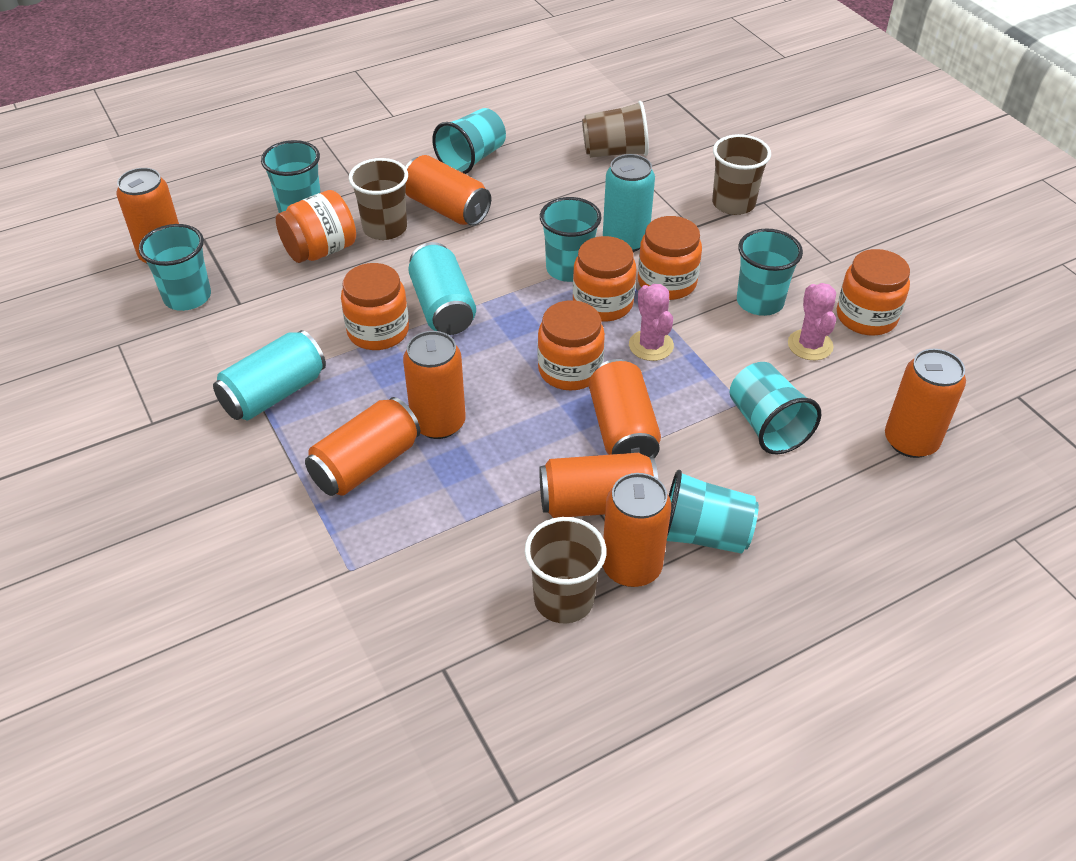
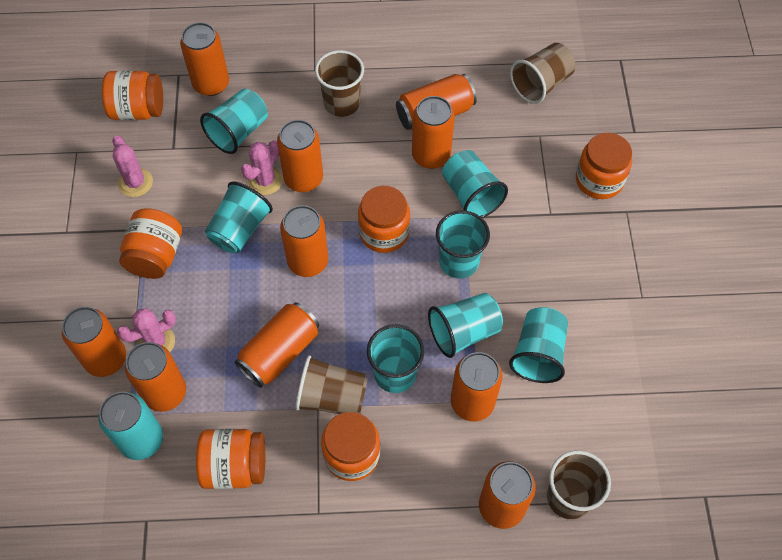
orange can: 8 -> 10
pink cactus: 2 -> 3
turquoise can: 3 -> 1

